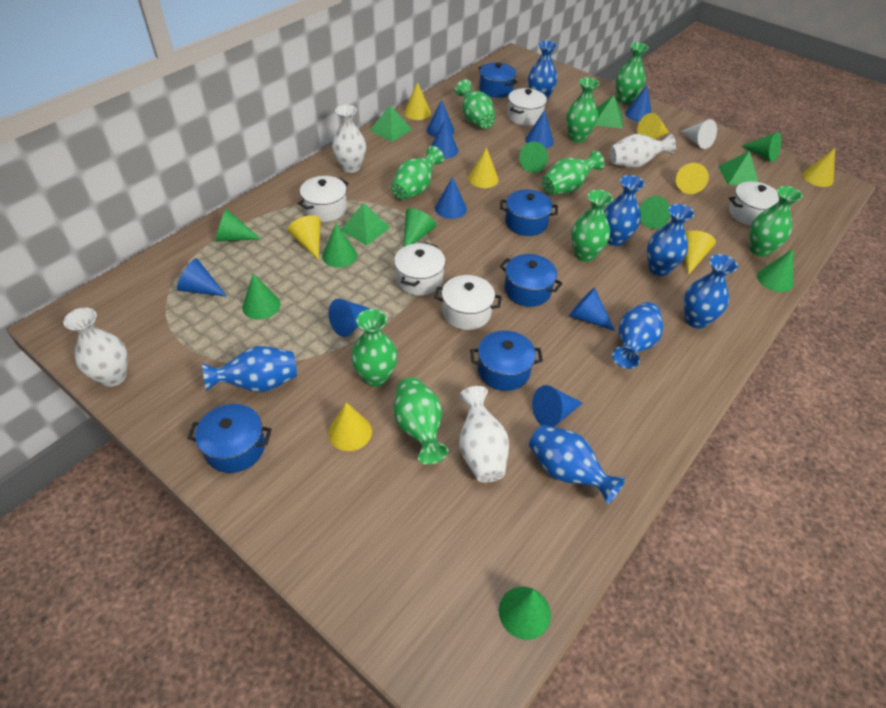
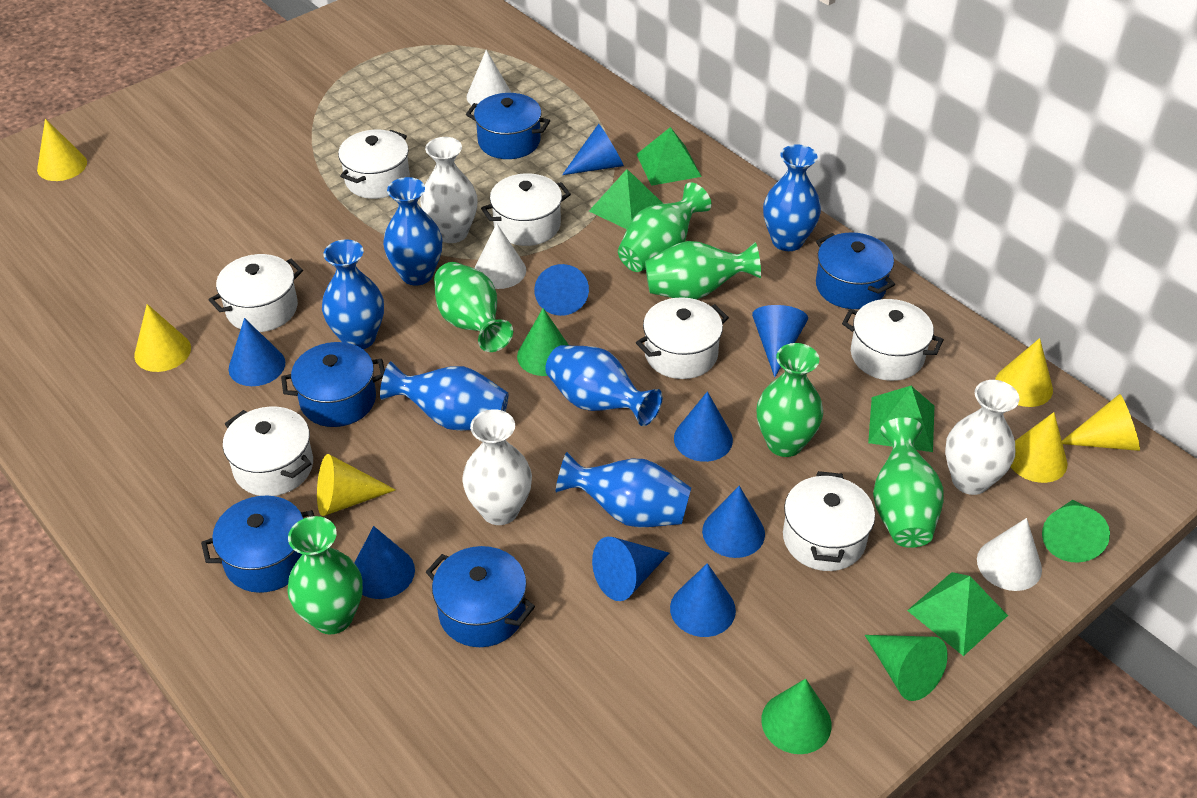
blue vase: 7 -> 6
green cone: 9 -> 4
green vase: 9 -> 6
white cone: 1 -> 3
white pot: 5 -> 7
white vase: 4 -> 3
yellow cone: 8 -> 6

